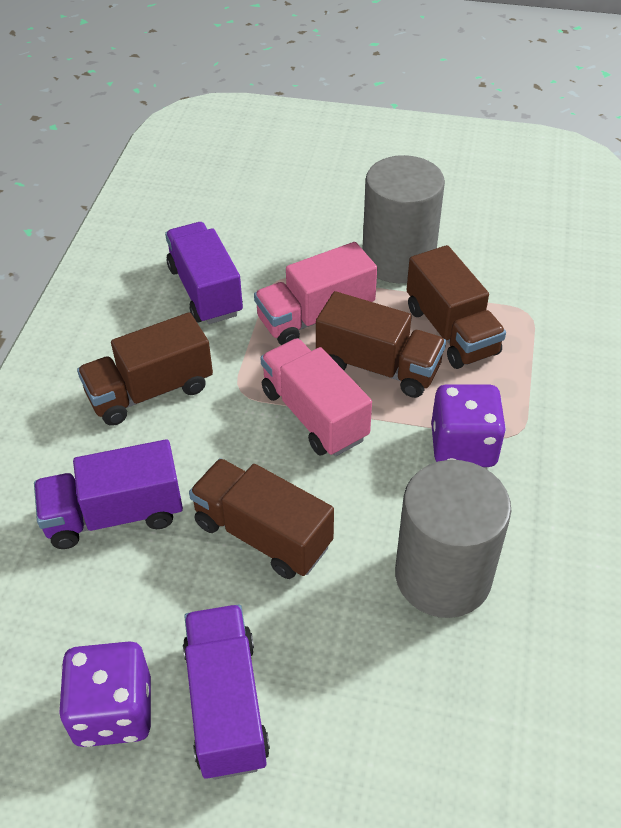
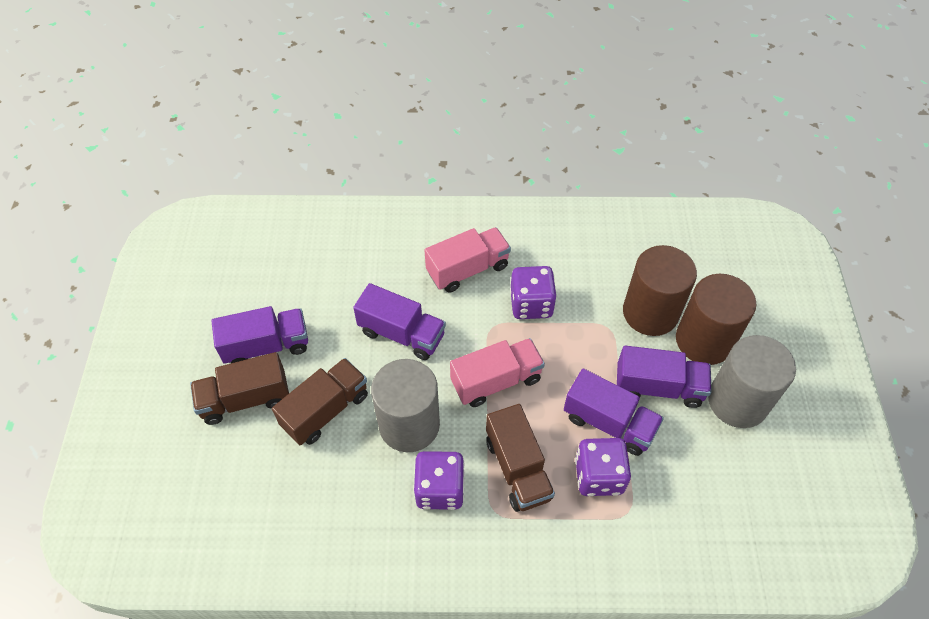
brown cylinder: 0 -> 2
brown truck: 4 -> 3
purple dice: 2 -> 3
purple truck: 3 -> 4

